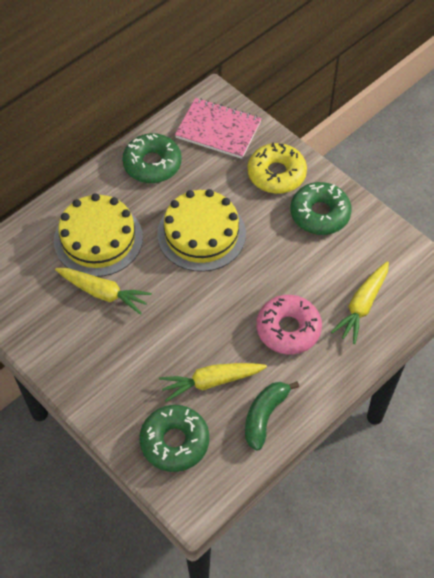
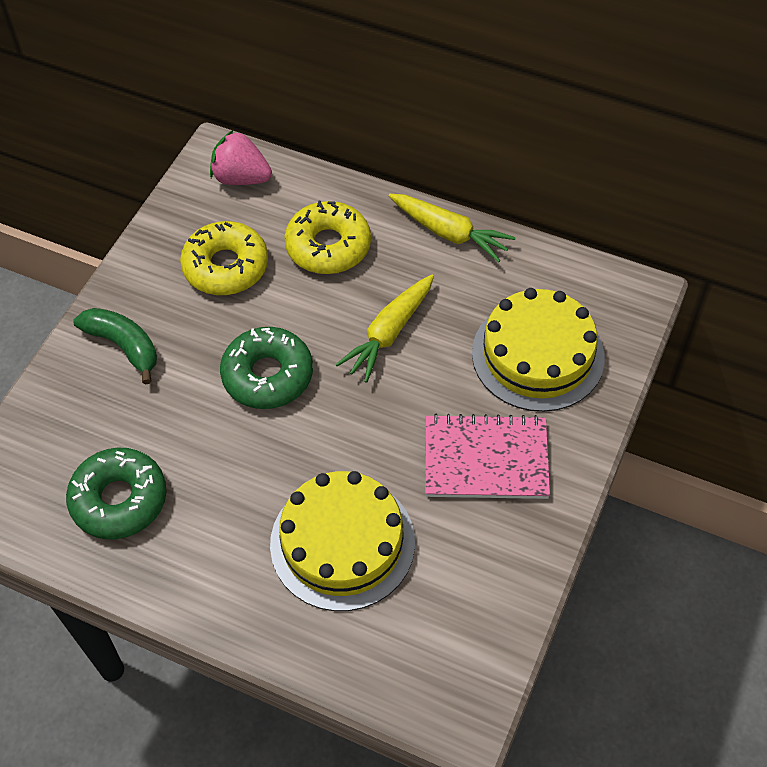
green donut: 3 -> 2
pink donut: 1 -> 0
pink strawberry: 0 -> 1
yellow carrot: 3 -> 2
yellow donut: 1 -> 2

